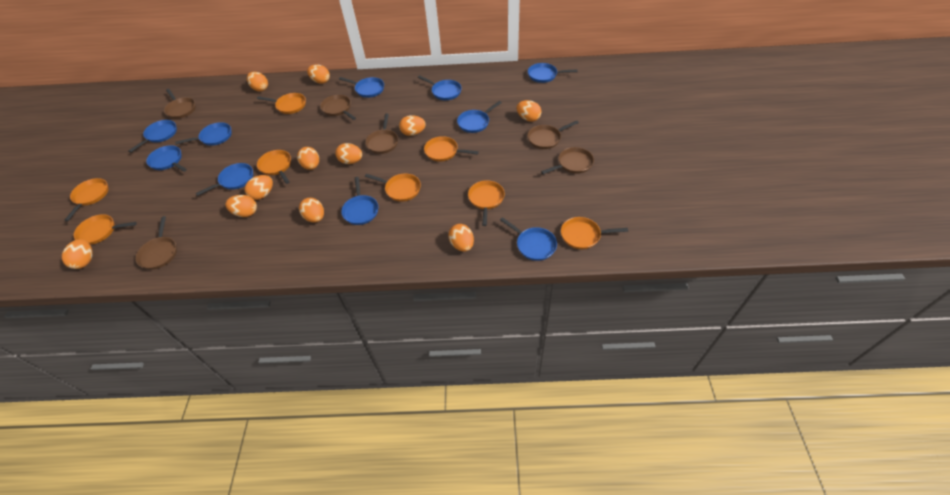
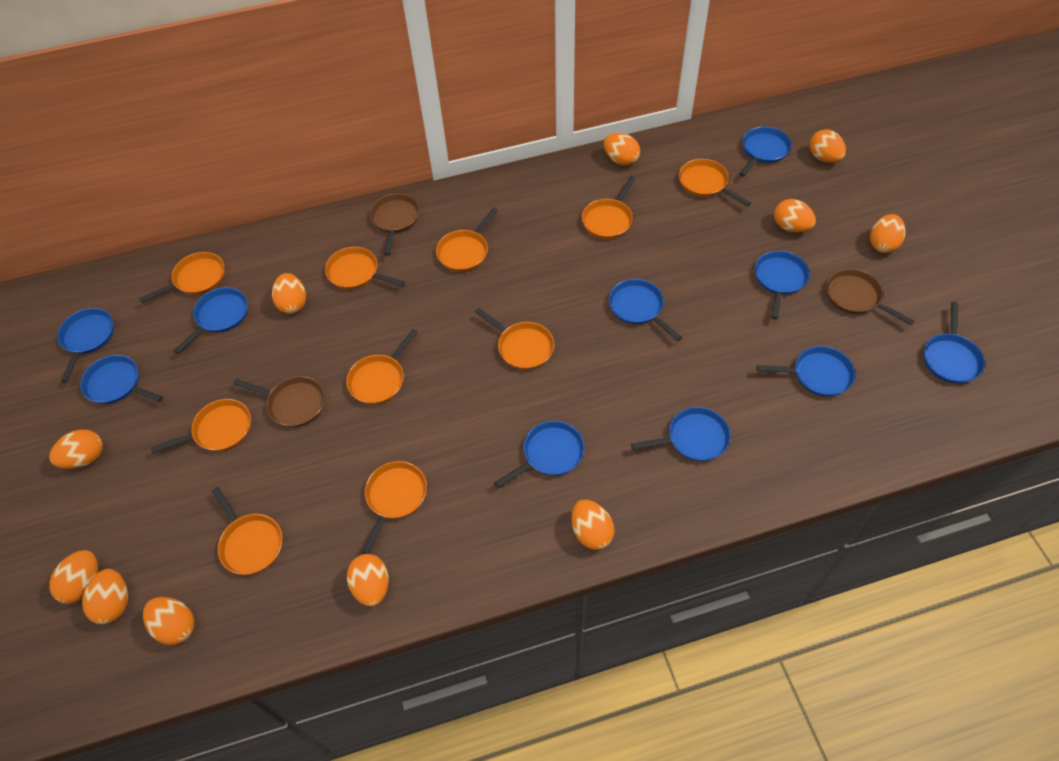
brown pan: 6 -> 3
orange pan: 8 -> 10

